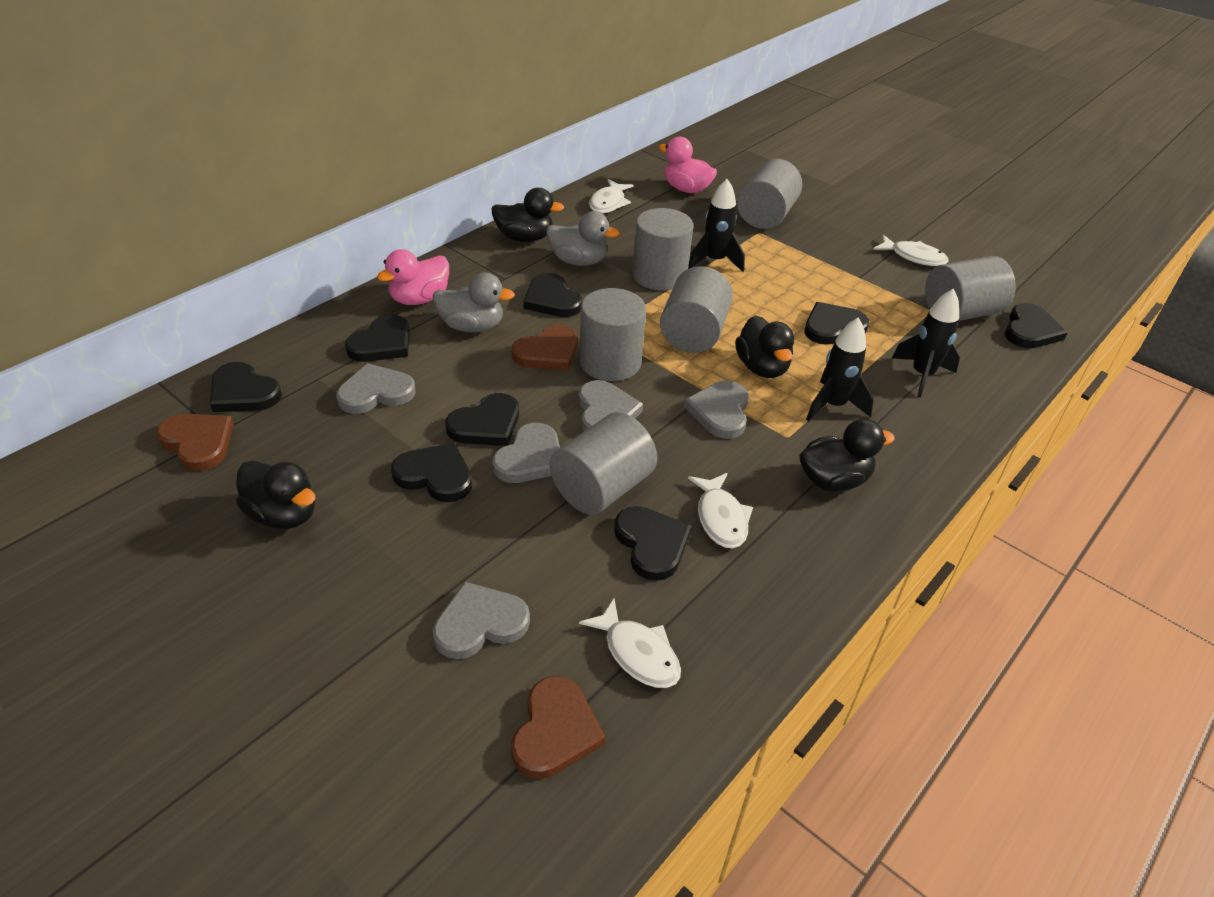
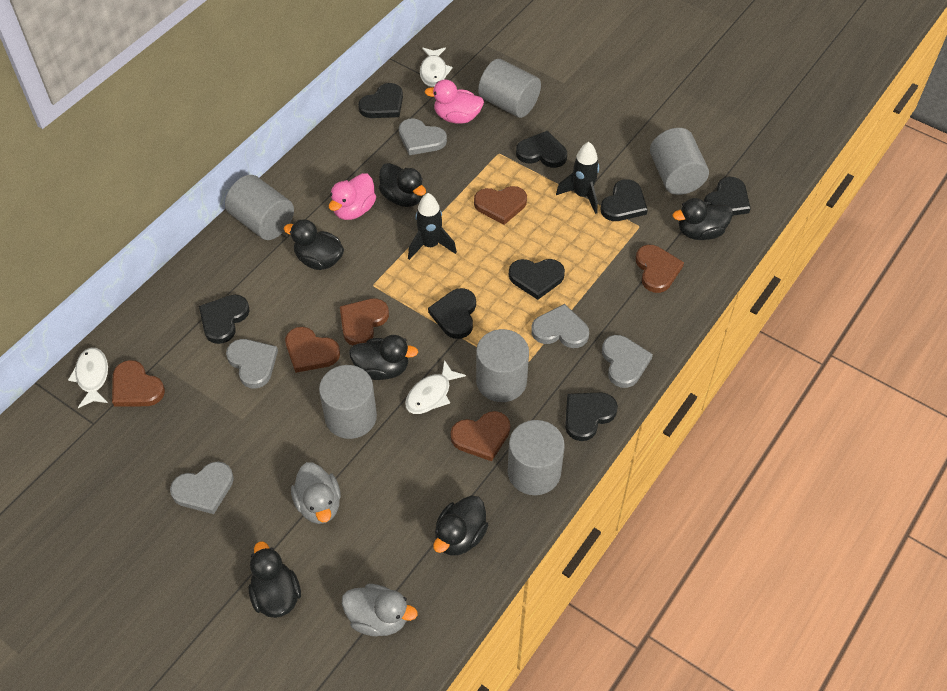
black duck: 4 -> 6
black rocket: 3 -> 2
brown heart: 3 -> 6
white fish: 4 -> 3

